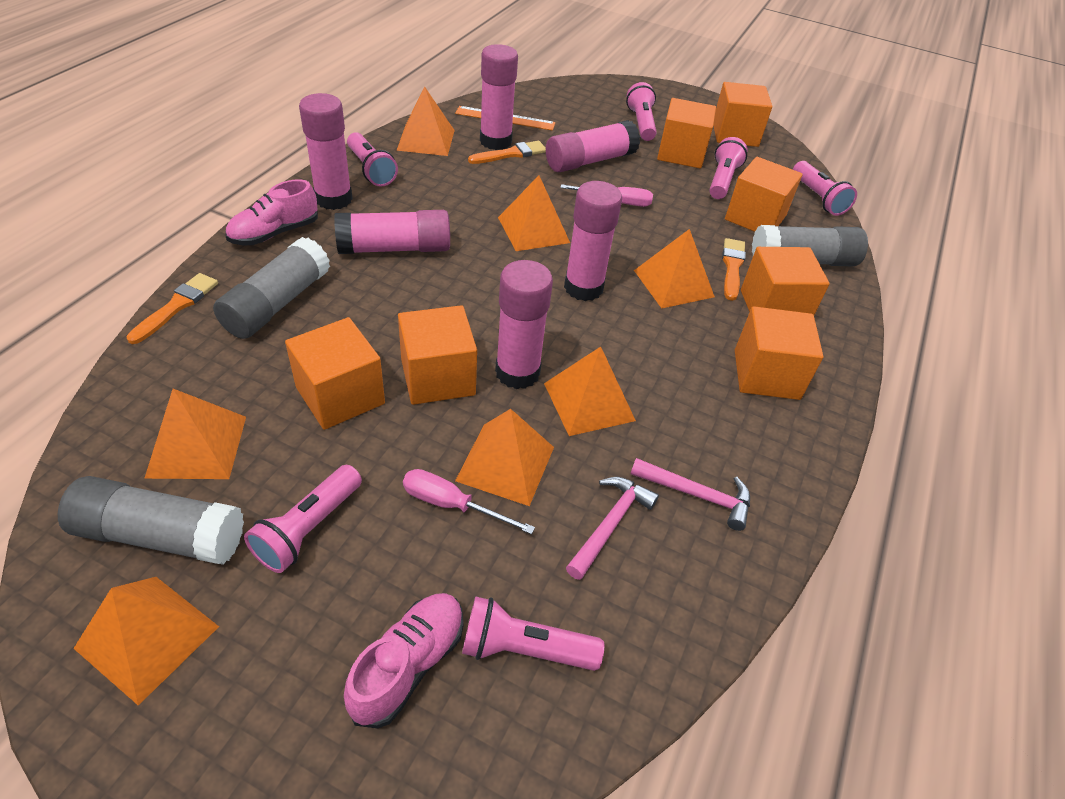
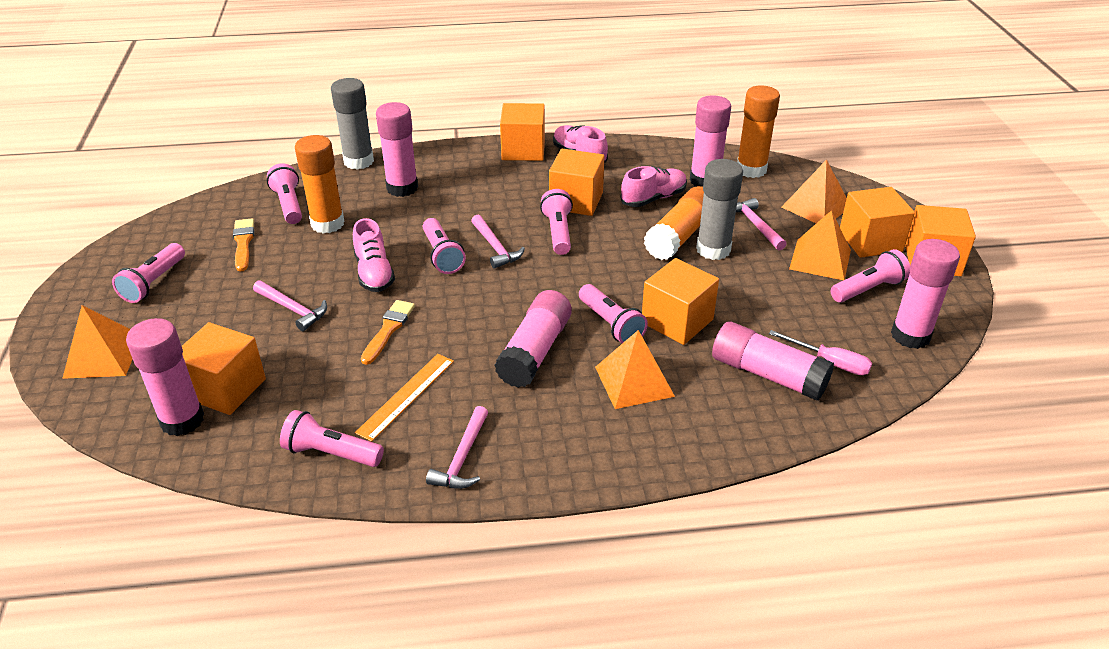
grey glue stick: 3 -> 2
orange brush: 3 -> 2
orange cube: 7 -> 6
orange glue stick: 0 -> 3
orange pyramid: 7 -> 4
pink flashlight: 6 -> 7
pink hammer: 2 -> 4
pink screwdriver: 2 -> 1
pink shoe: 2 -> 3

